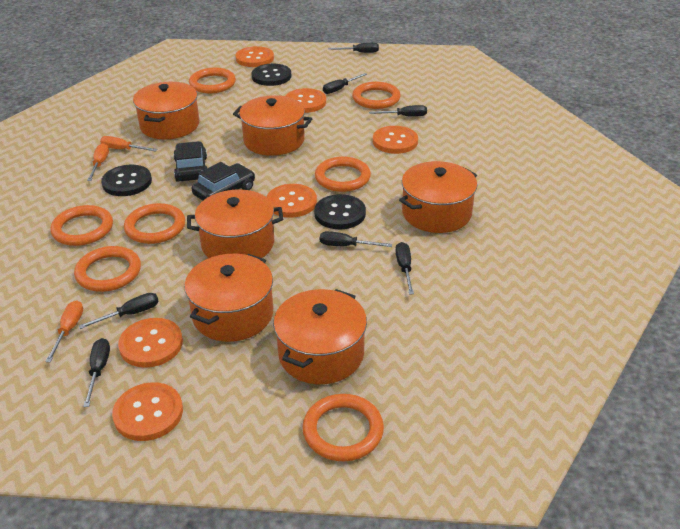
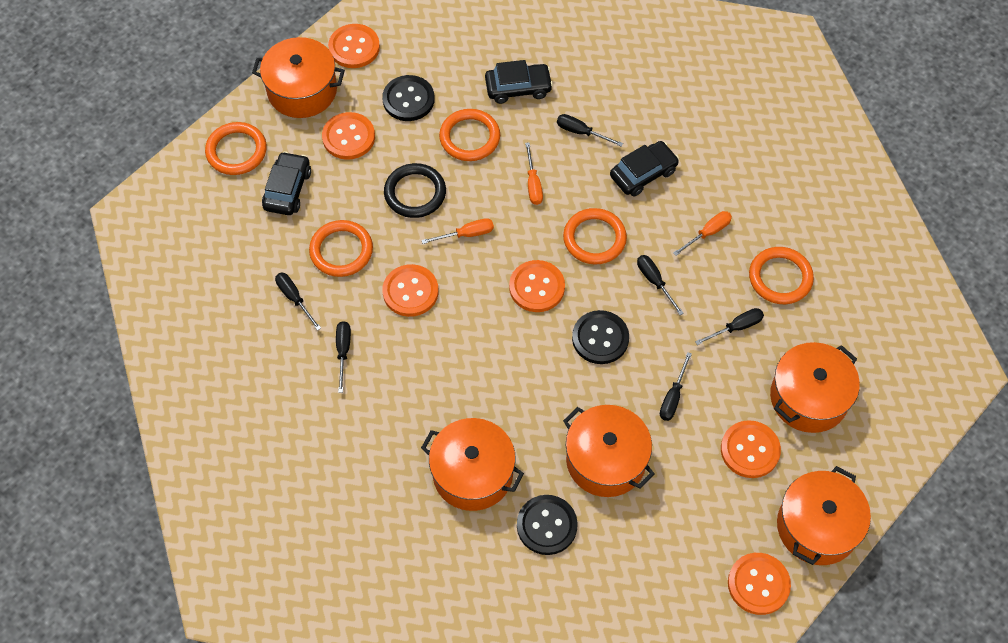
black car: 2 -> 3
black ring: 0 -> 1
black screwdriver: 7 -> 6
orange pot: 6 -> 5
orange ring: 7 -> 5

